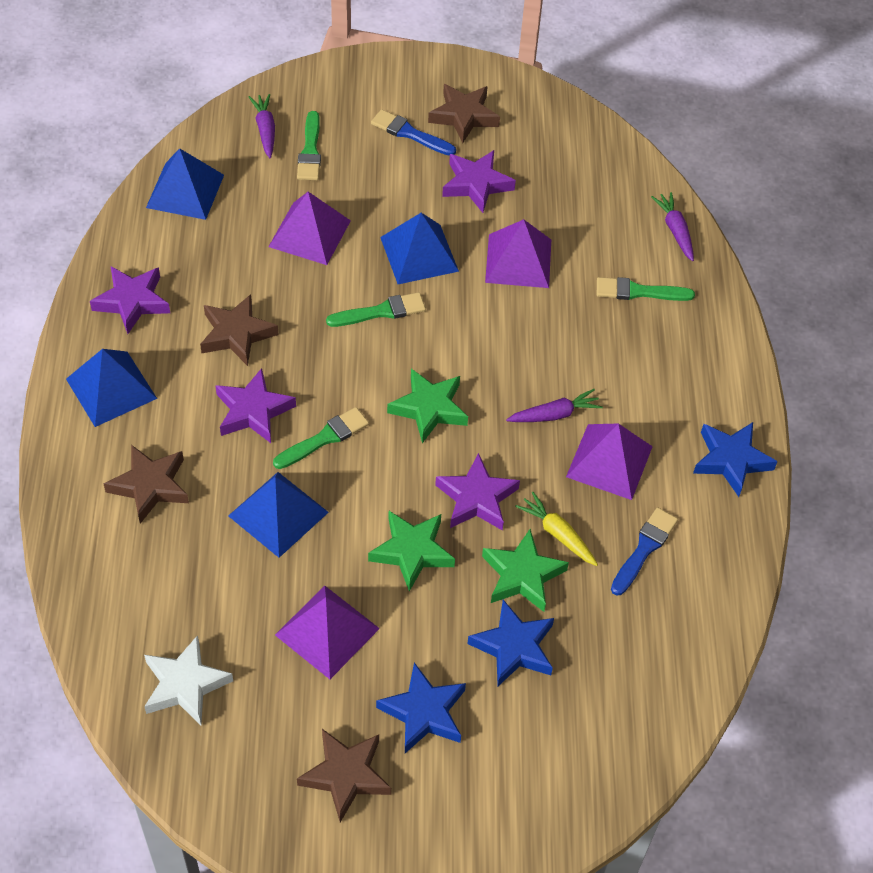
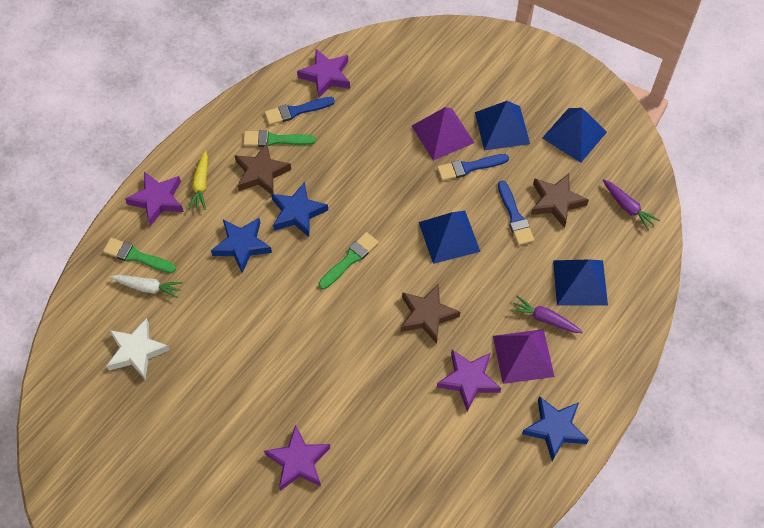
blue brush: 2 -> 3
brown star: 4 -> 3
green brush: 4 -> 3
green star: 3 -> 0
purple carrot: 3 -> 2
purple pyramid: 4 -> 2
white carrot: 0 -> 1

